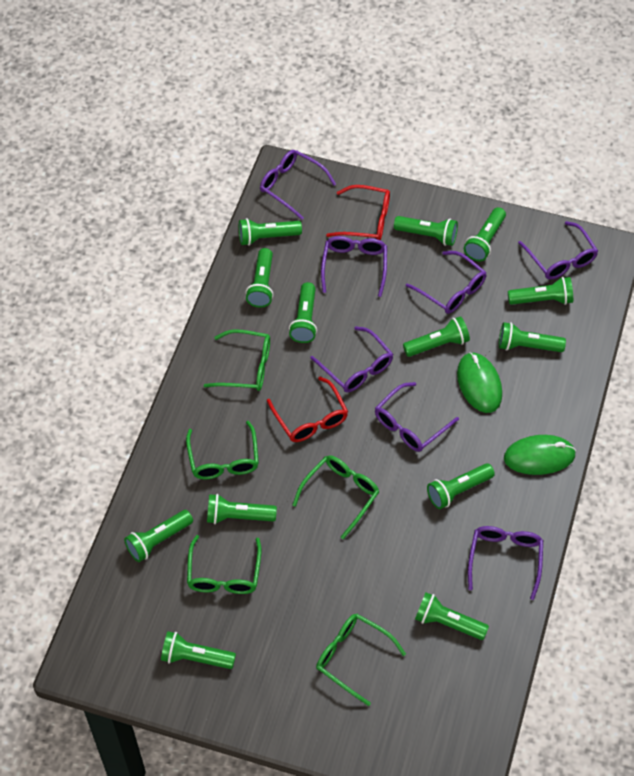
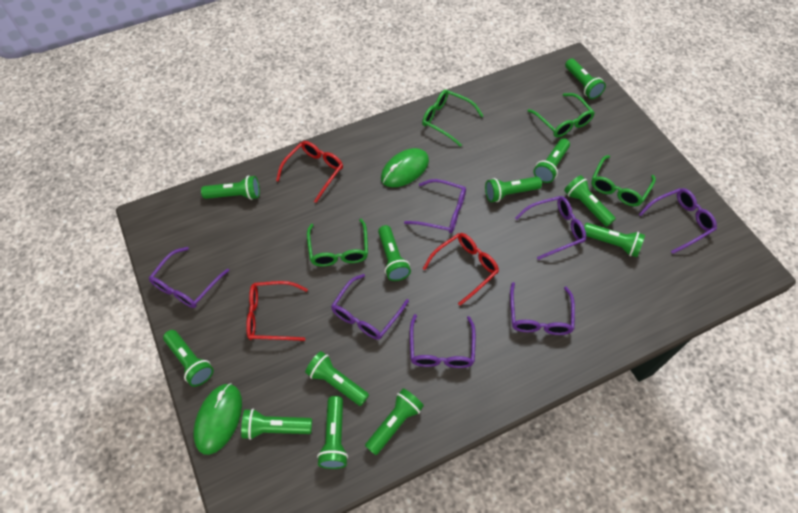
green flashlight: 13 -> 12
green glasses: 5 -> 4
red glasses: 2 -> 3

